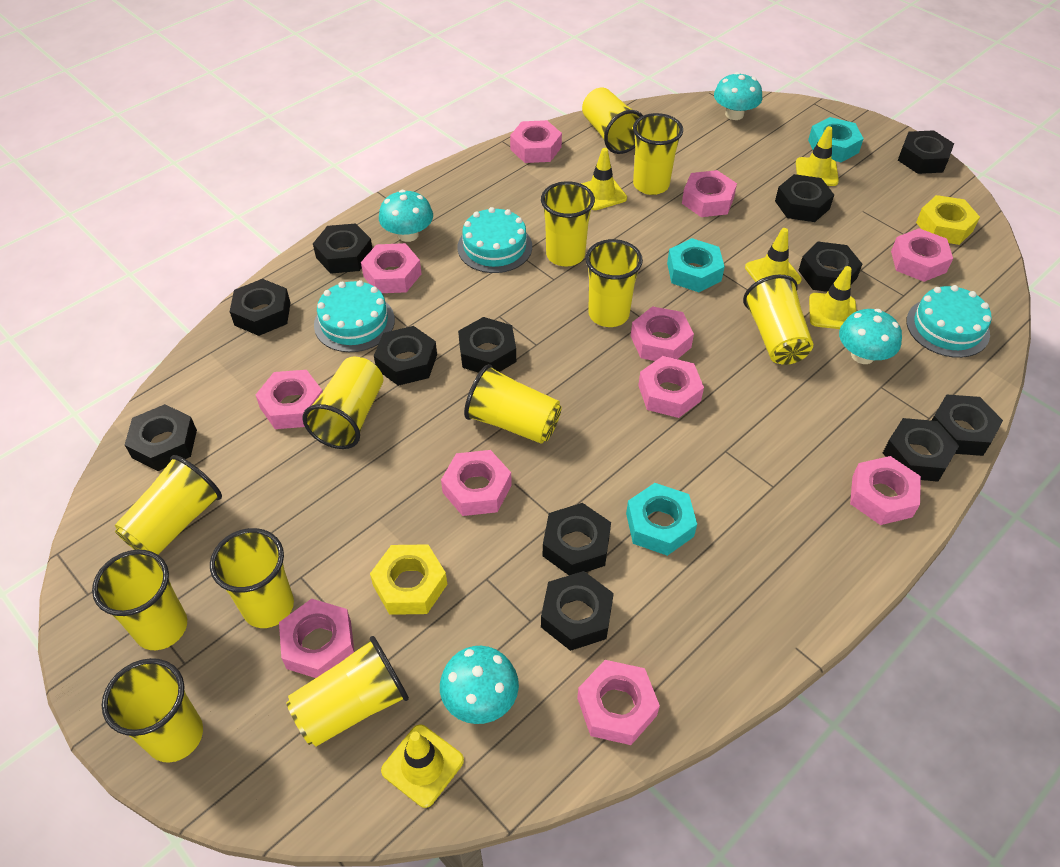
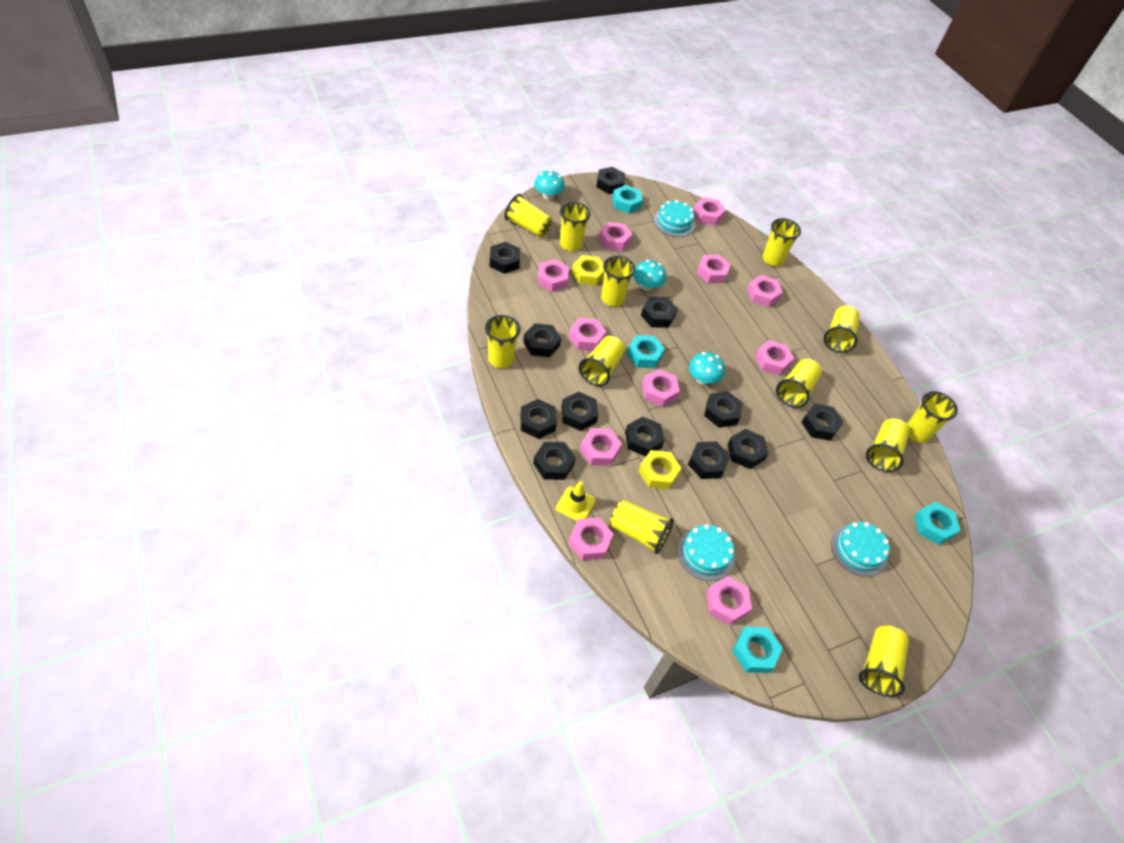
turquoise mushroom: 4 -> 3
turquoise nut: 3 -> 4
yellow traffic cone: 5 -> 1

